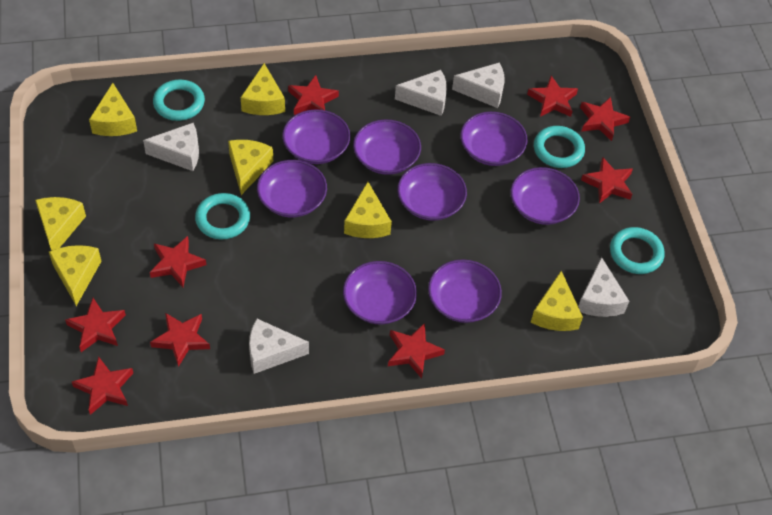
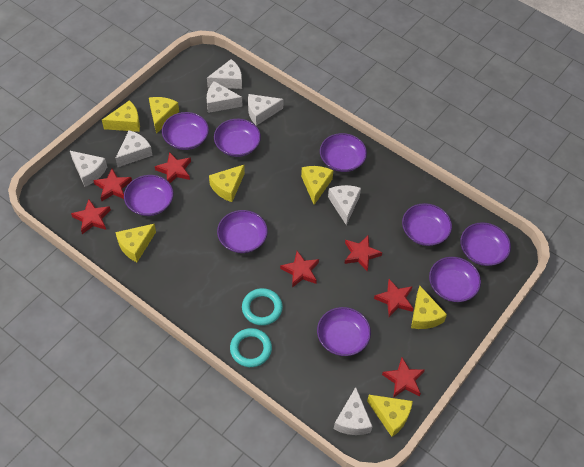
purple bowl: 8 -> 9
red star: 9 -> 7
turquoise ring: 4 -> 2
white cheese: 5 -> 7

